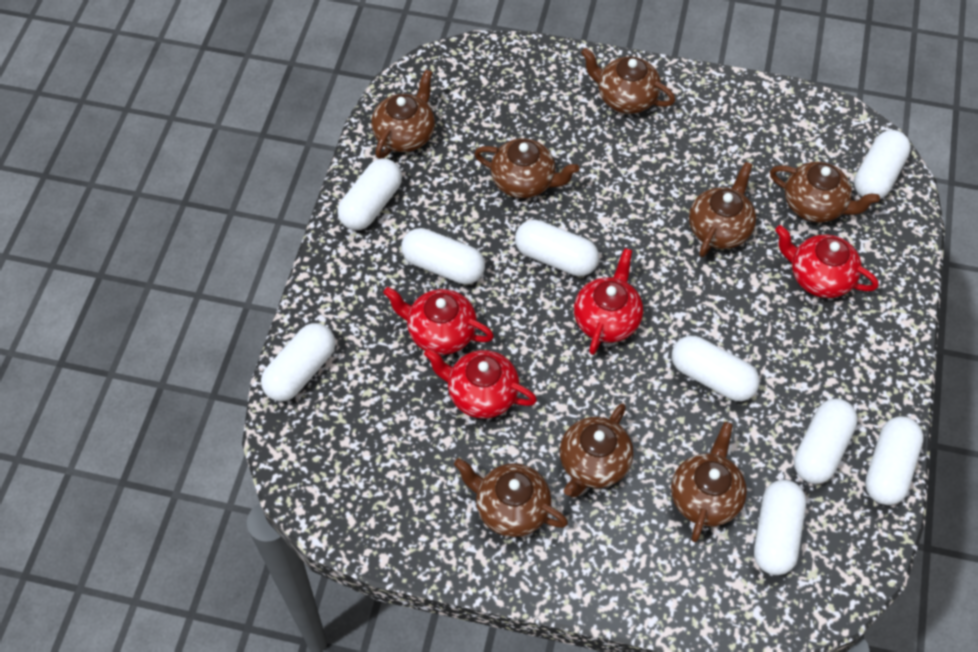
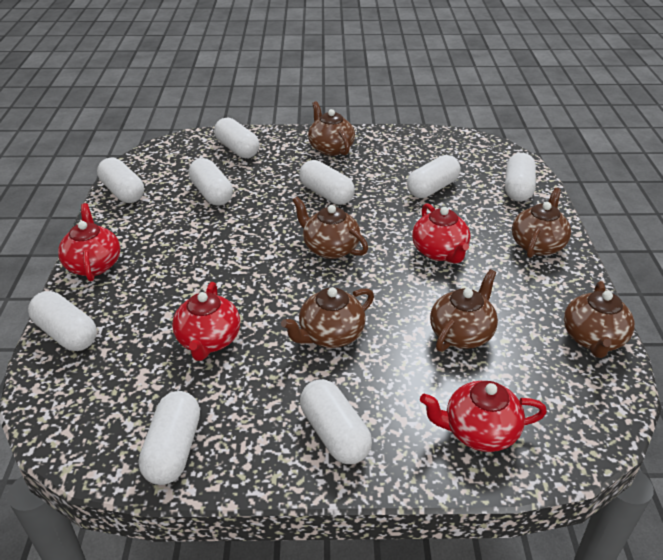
brown teapot: 8 -> 6

